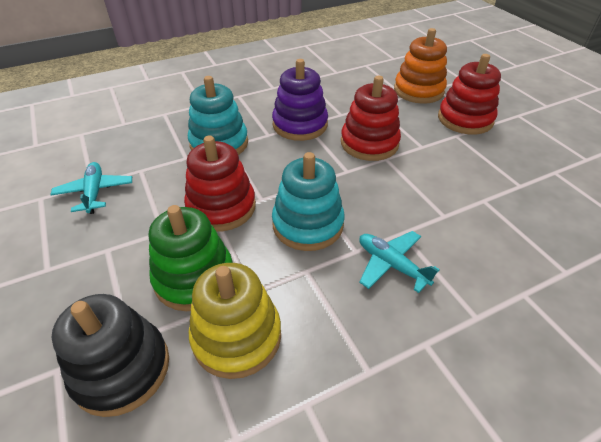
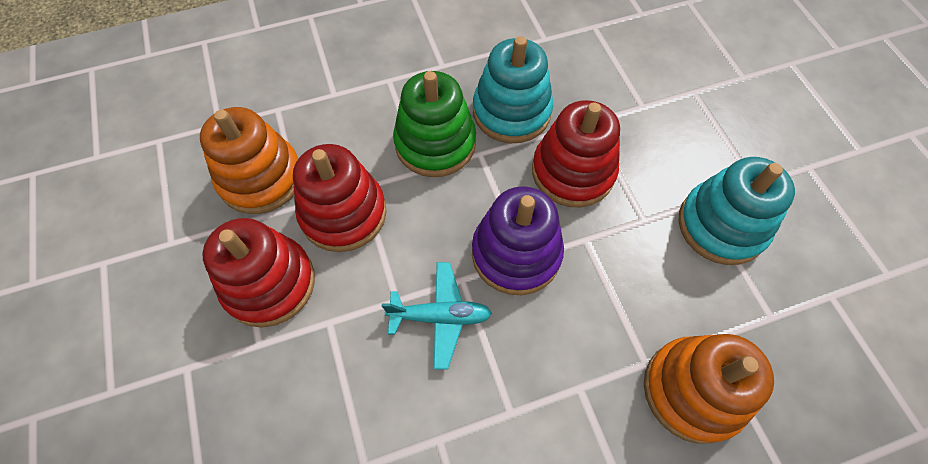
black stacking toy: 1 -> 0
orange stacking toy: 1 -> 2
turquoise plane: 2 -> 1
yellow stacking toy: 1 -> 0

